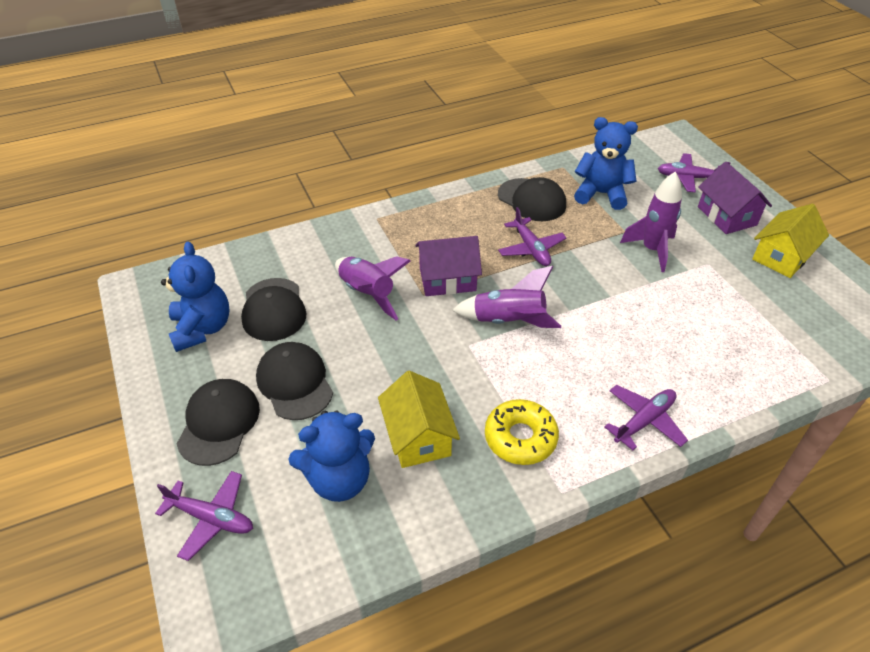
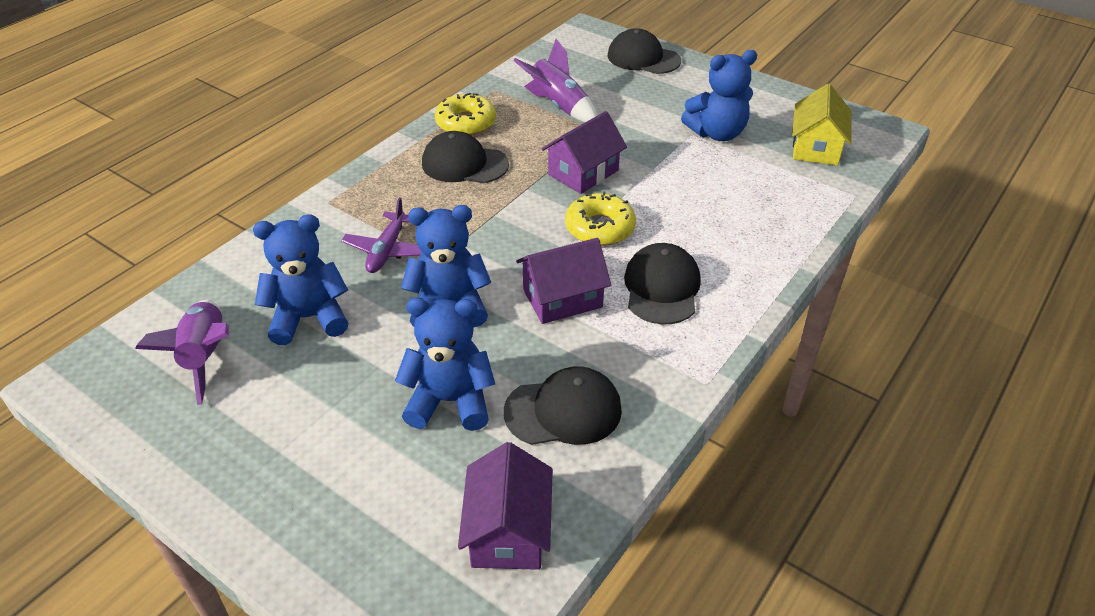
blue teddy bear: 3 -> 4
purple house: 2 -> 3
purple plane: 4 -> 1
purple rocket: 3 -> 2
yellow donut: 1 -> 2
yellow house: 2 -> 1

